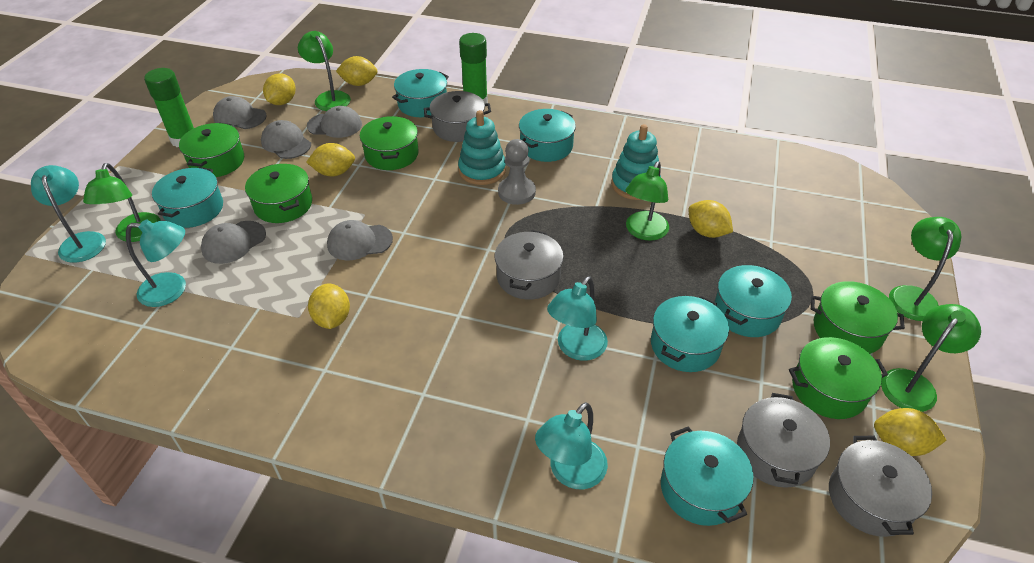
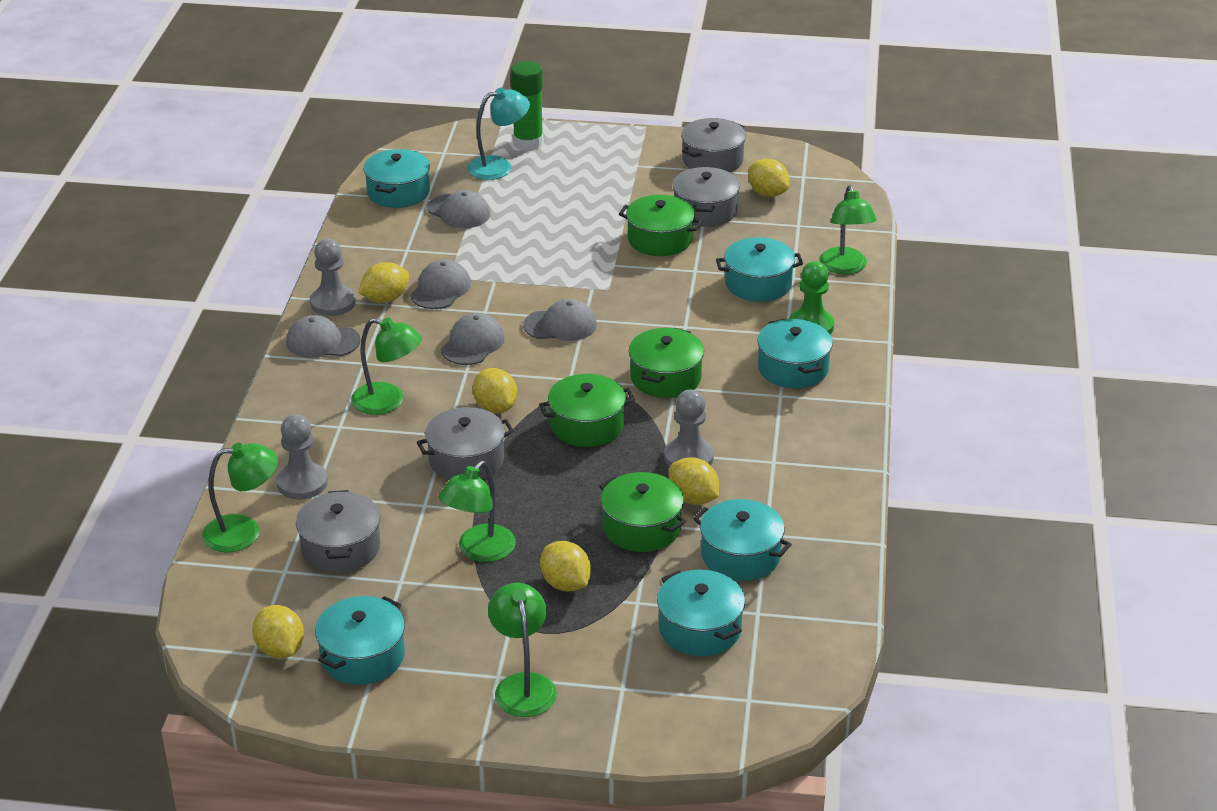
green glue stick: 2 -> 1
green pawn: 0 -> 1
green pot: 5 -> 4
grey pawn: 1 -> 3
turquoise lamp: 4 -> 1
turquoise stacking toy: 2 -> 0

